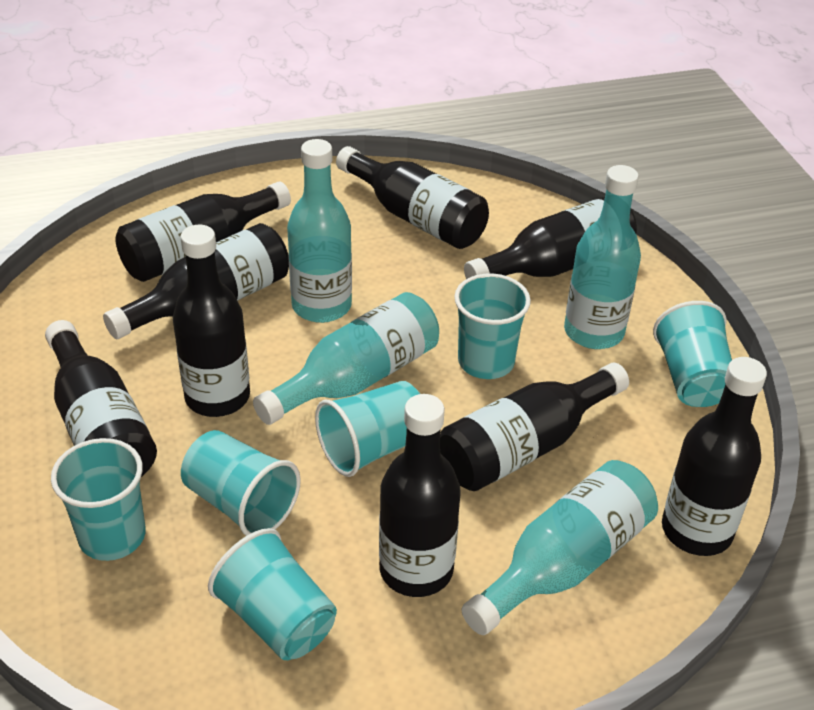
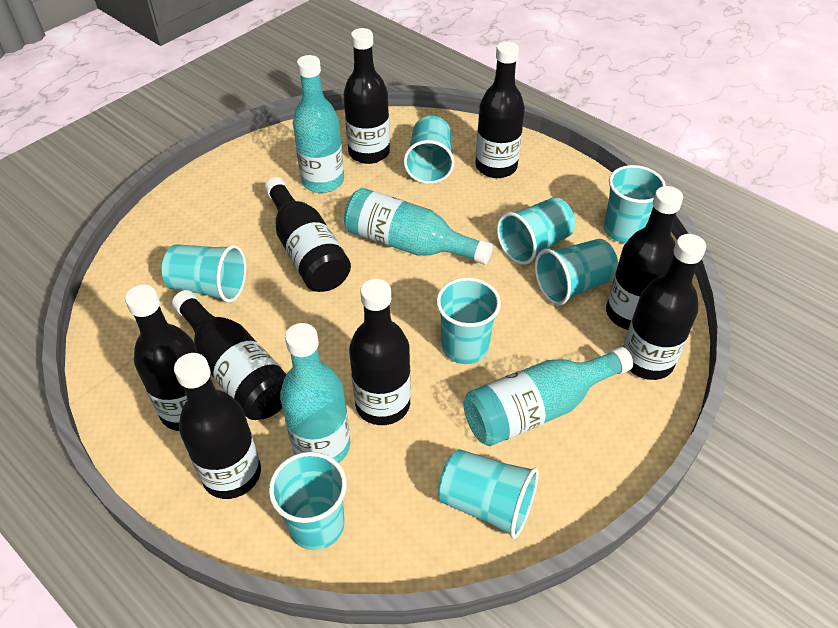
turquoise cup: 6 -> 8

